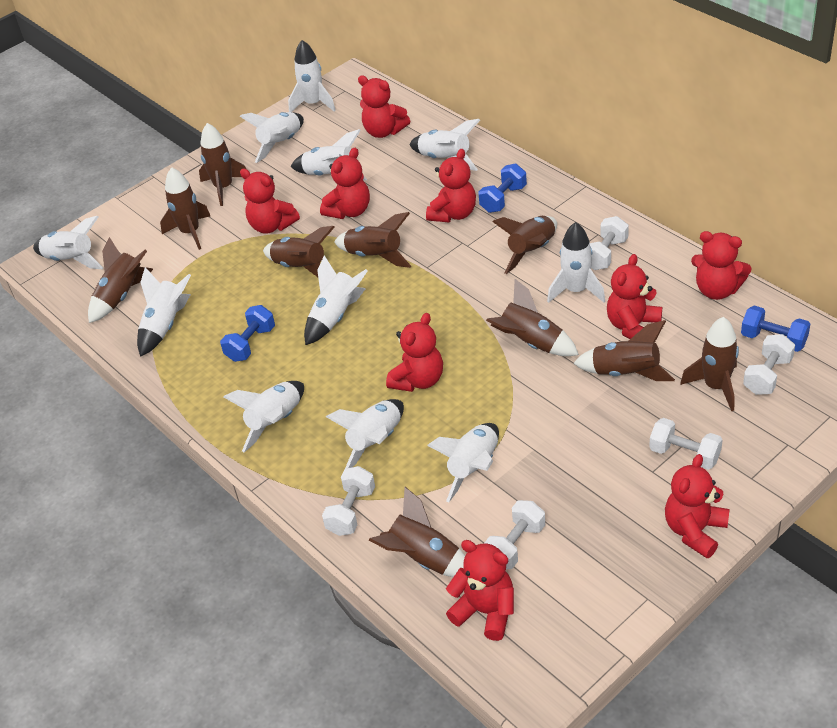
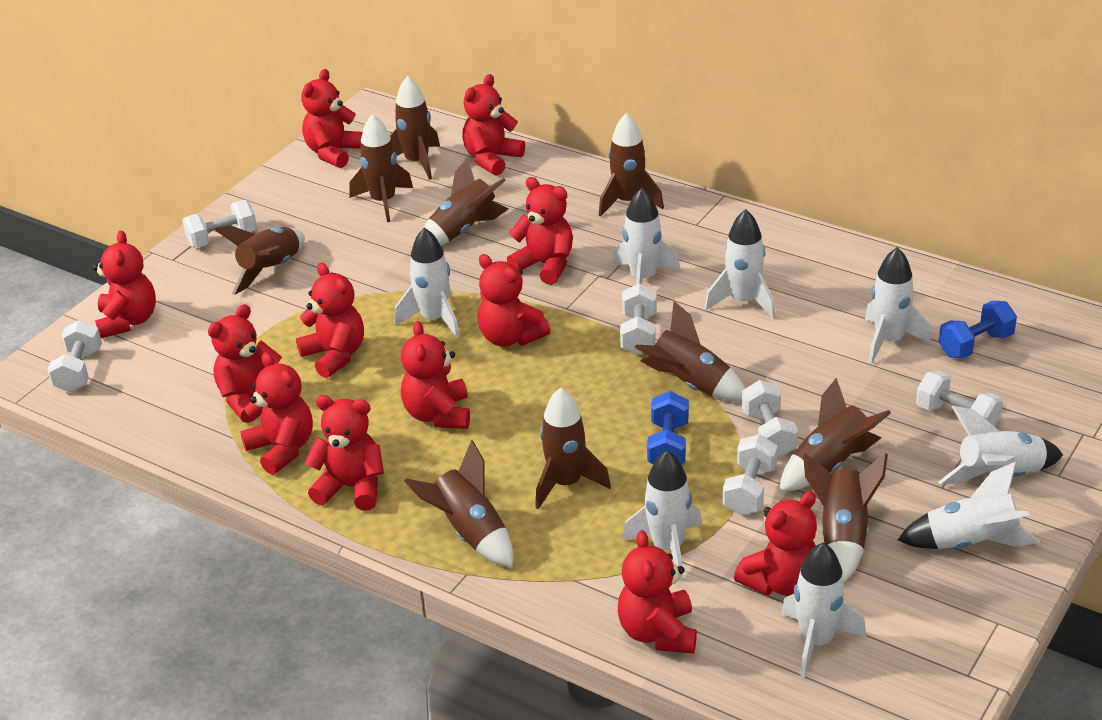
blue dumbbell: 3 -> 2
red teddy bear: 9 -> 12
white dumbbell: 5 -> 6
white rocket: 11 -> 8

